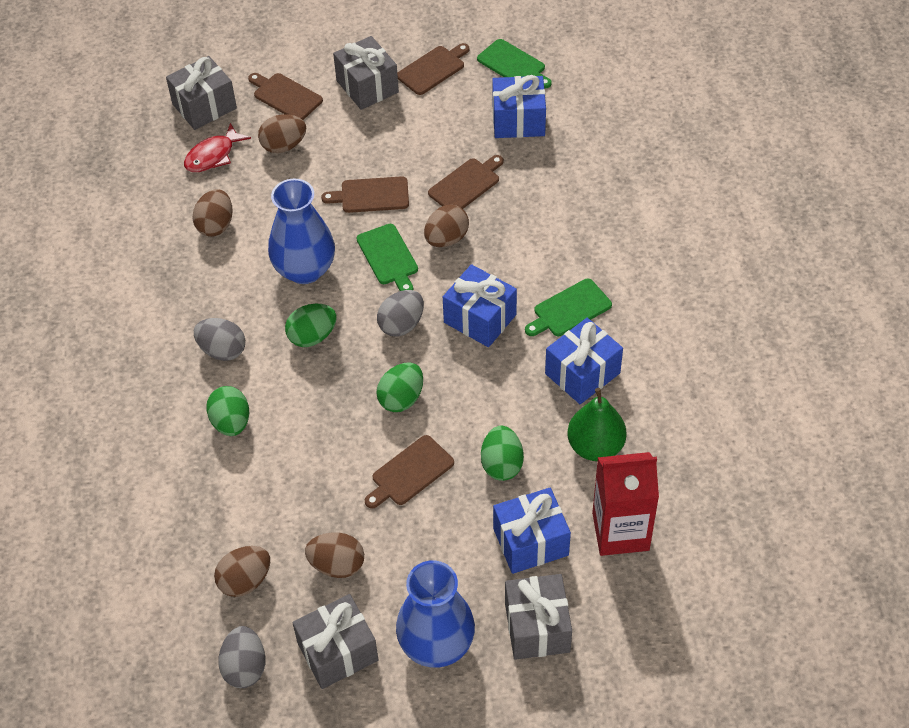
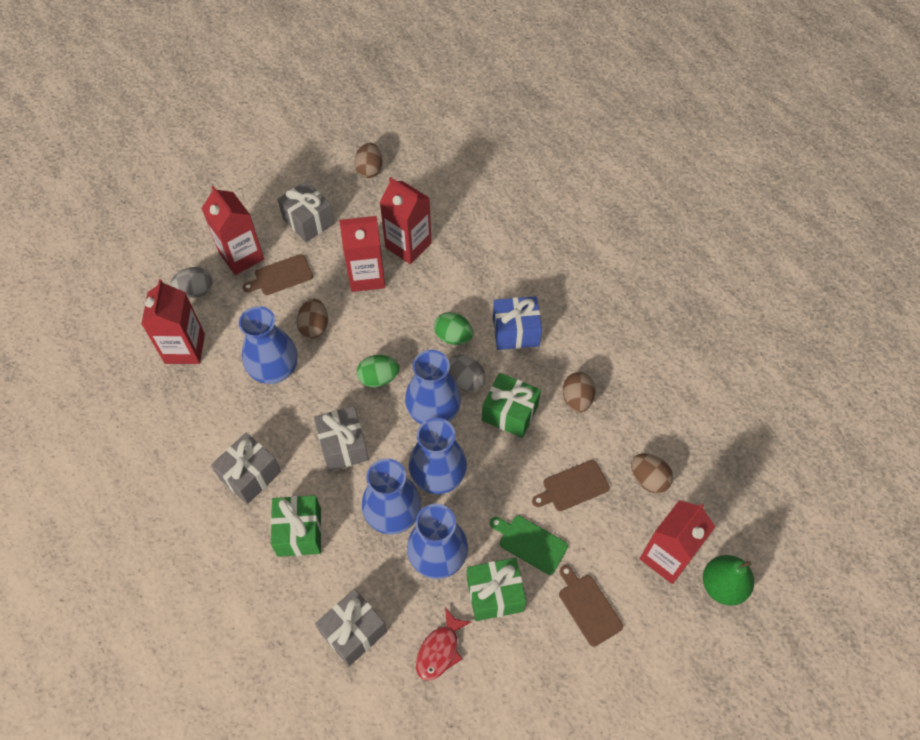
blue gift: 4 -> 1
blue vase: 2 -> 5
brown cutting board: 5 -> 3
brown egg: 5 -> 4
green cutting board: 3 -> 1
green egg: 4 -> 2
green gift: 0 -> 3
grey egg: 3 -> 2
red carton: 1 -> 5

